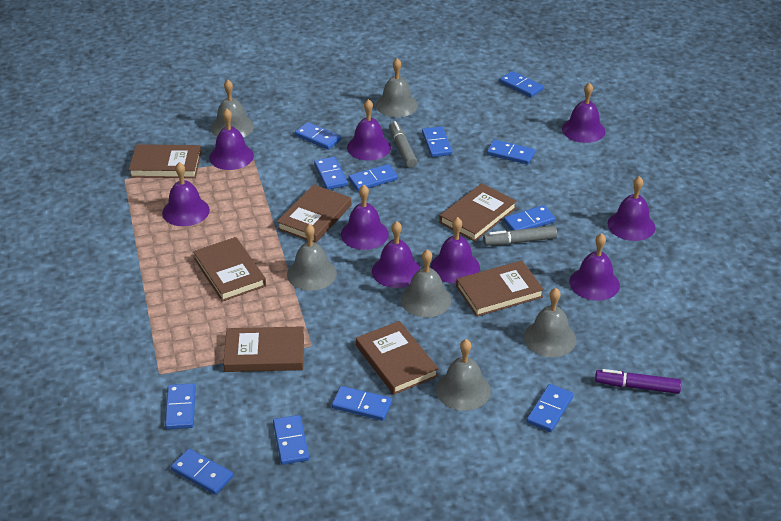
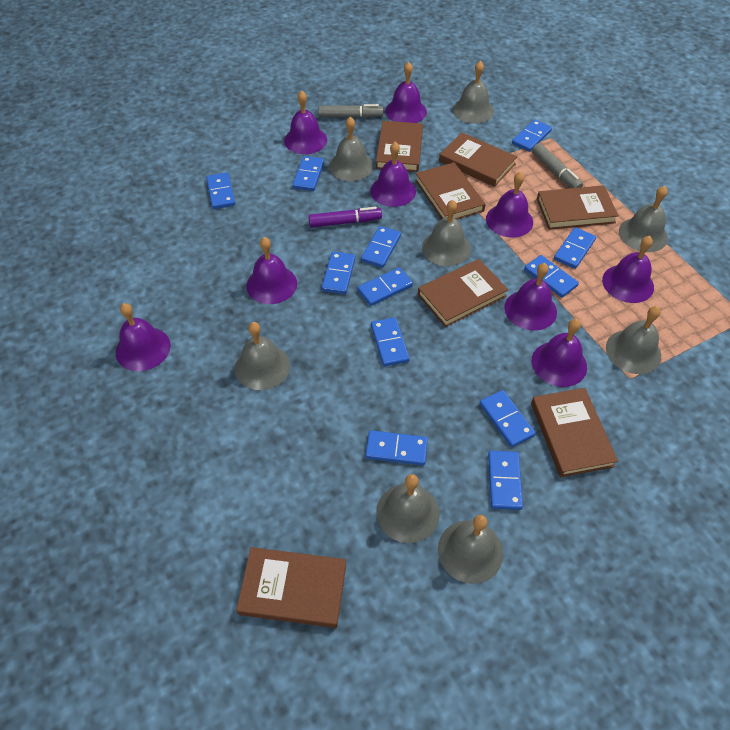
grey bell: 6 -> 8

